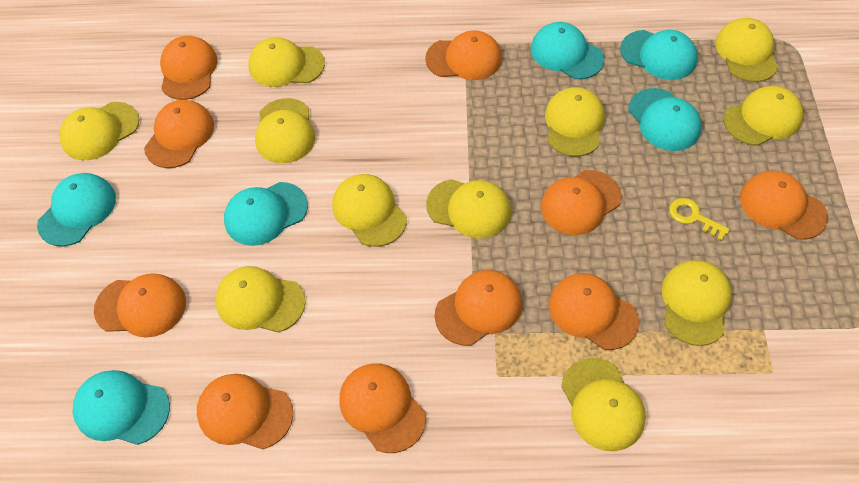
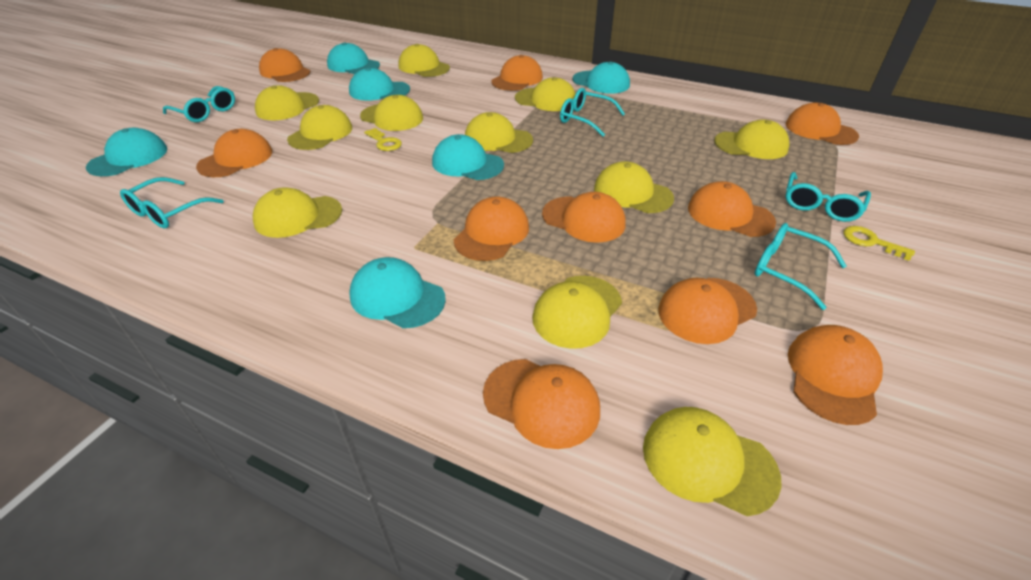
turquoise glasses: 0 -> 5
yellow key: 1 -> 2

